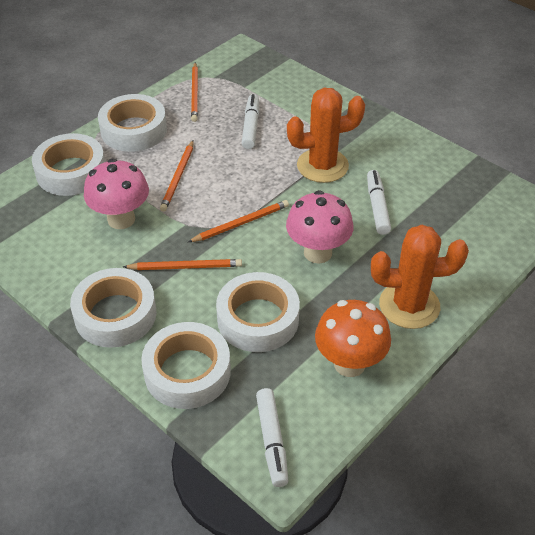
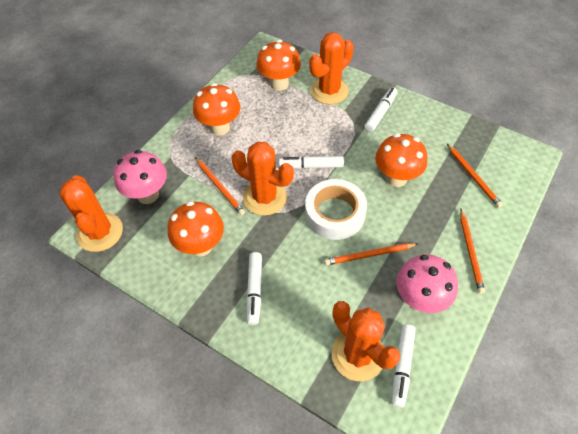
orange cactus: 2 -> 4
orange mushroom: 1 -> 4
white marker: 3 -> 4
white tape: 5 -> 1

